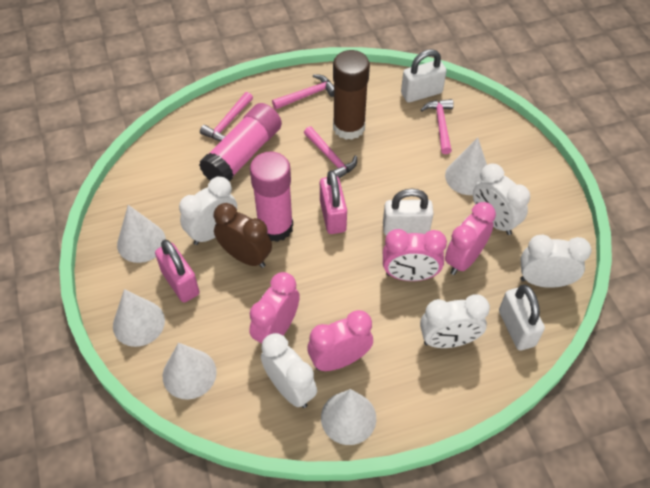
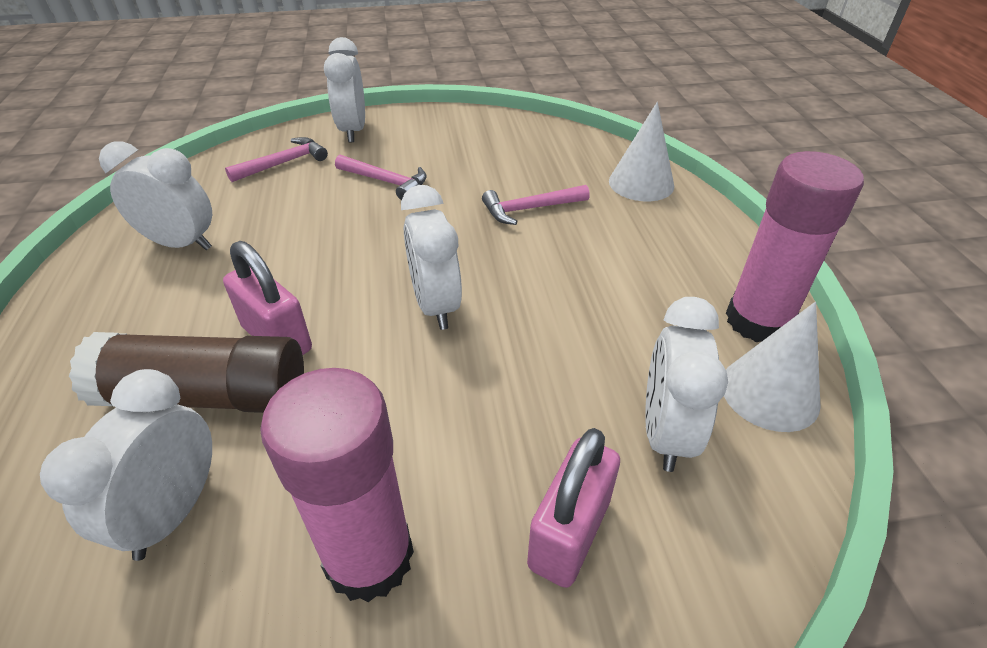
brown clock: 1 -> 0
pink clock: 4 -> 0
pink hammer: 4 -> 3
white cone: 5 -> 2
white padlock: 3 -> 0

